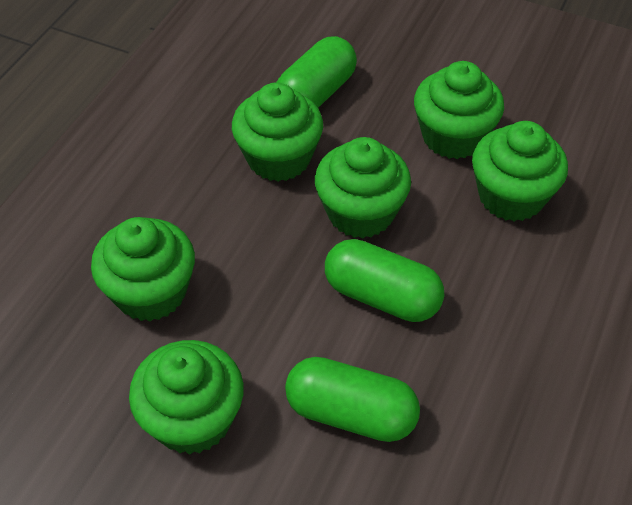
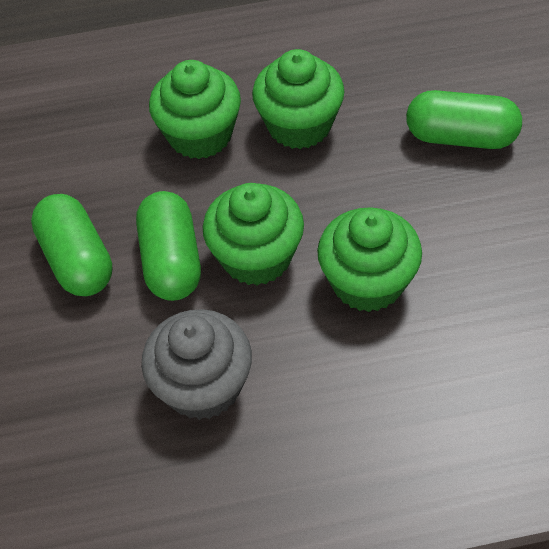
green cupcake: 6 -> 4
grey cupcake: 0 -> 1

